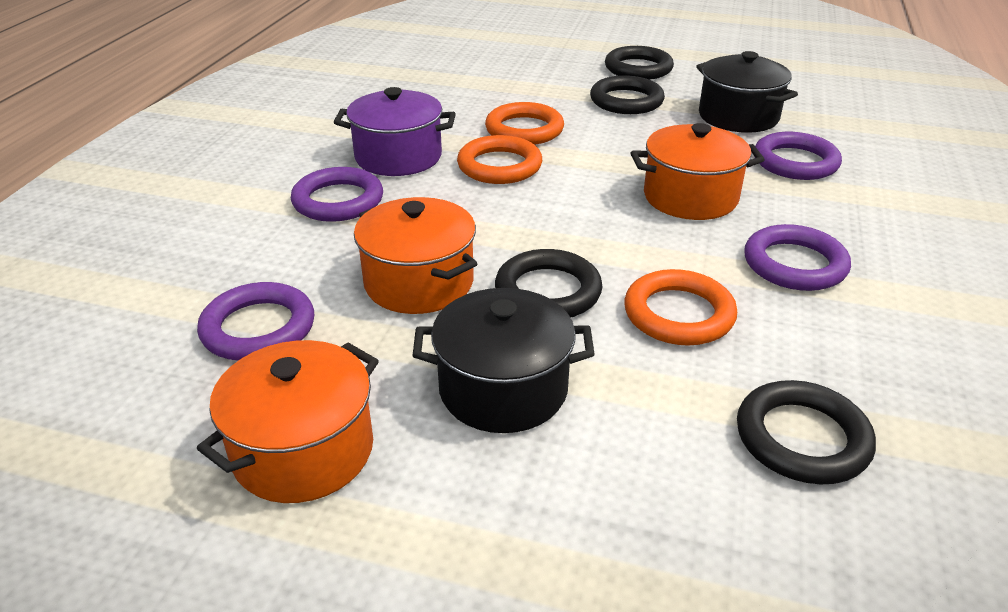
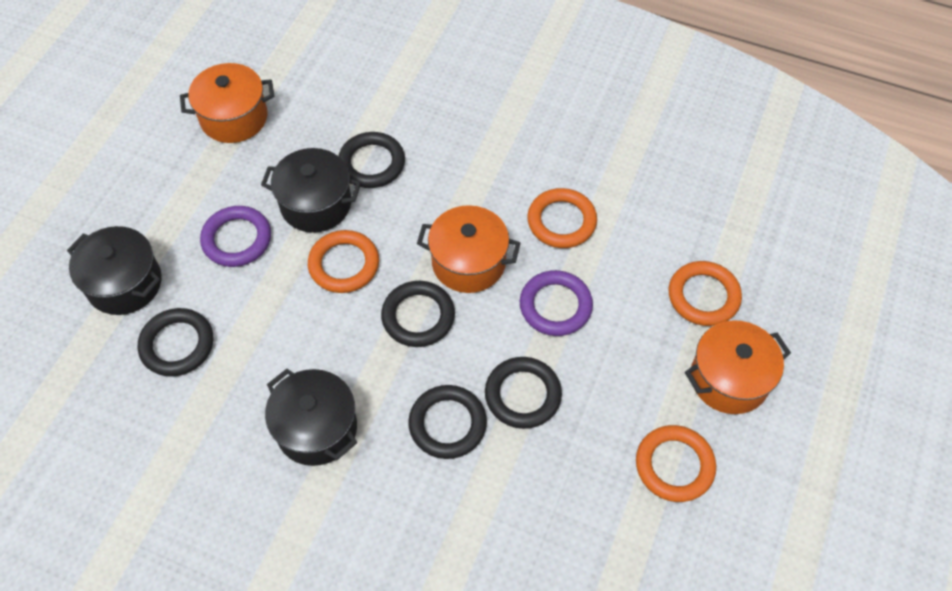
black pot: 2 -> 3
black ring: 4 -> 5
orange ring: 3 -> 4
purple pot: 1 -> 0
purple ring: 4 -> 2

